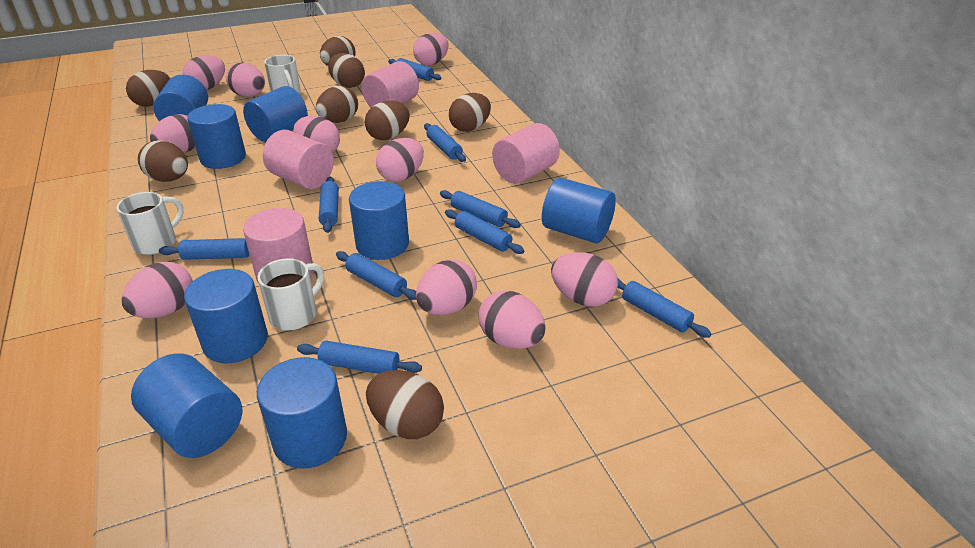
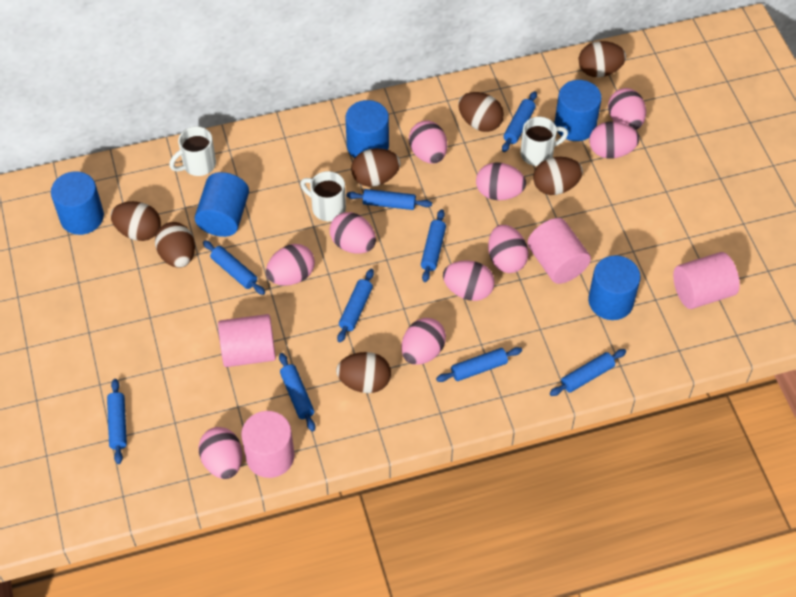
blue cylinder: 8 -> 5
brown egg: 8 -> 7

